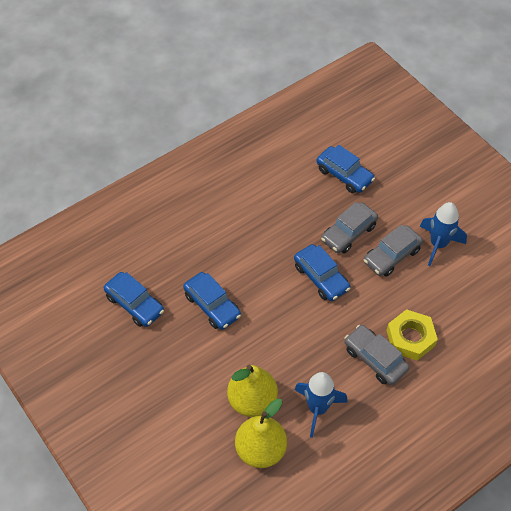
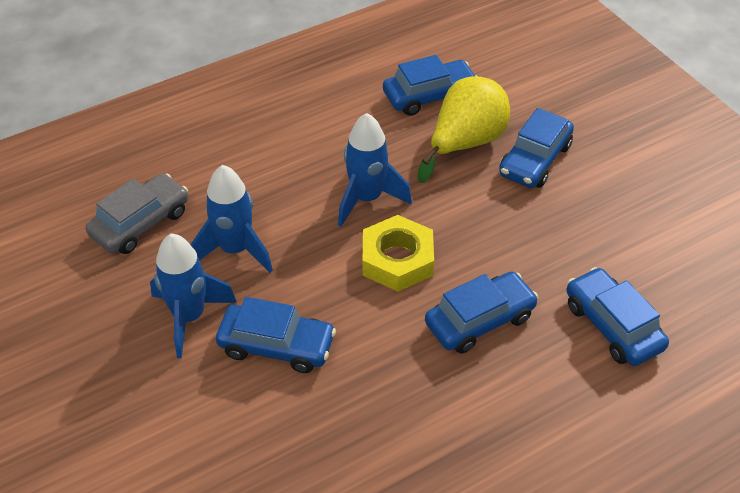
blue car: 4 -> 5
blue rocket: 2 -> 3
grey car: 3 -> 1
yellow pear: 2 -> 1

